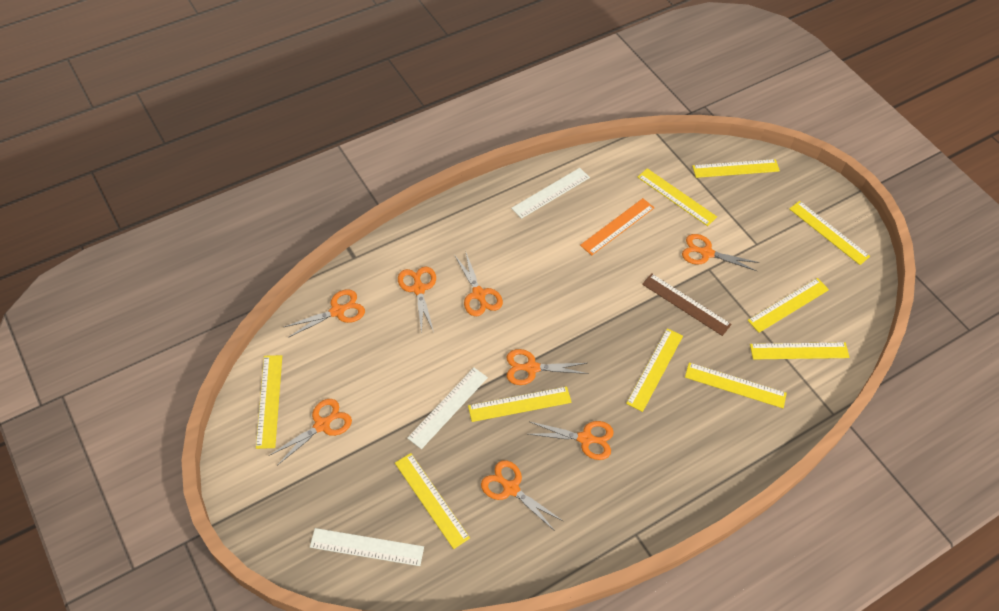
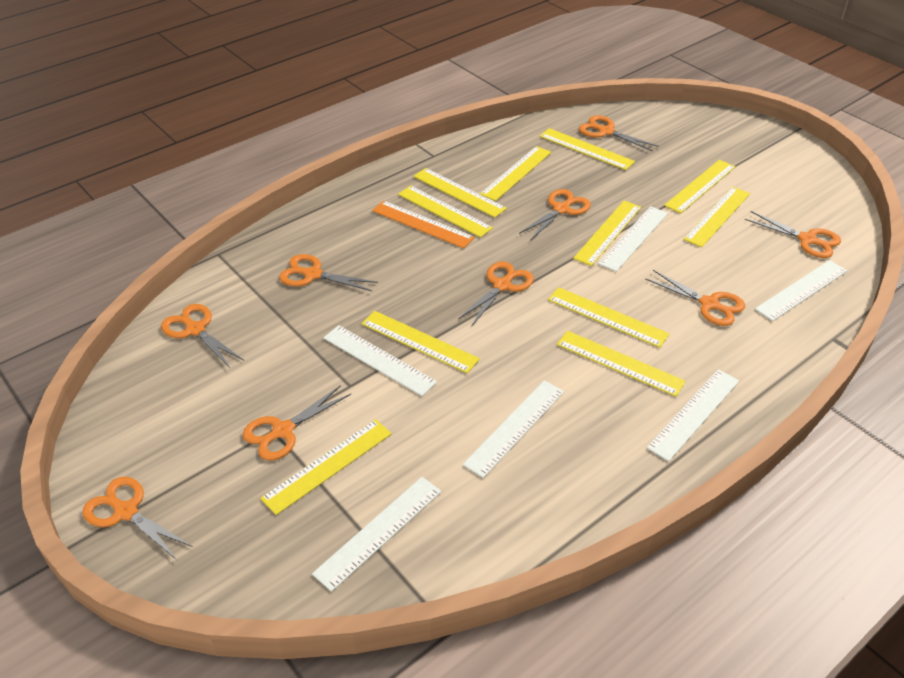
brown ruler: 1 -> 0
orange scissors: 8 -> 9
white ruler: 3 -> 6
yellow ruler: 10 -> 11

